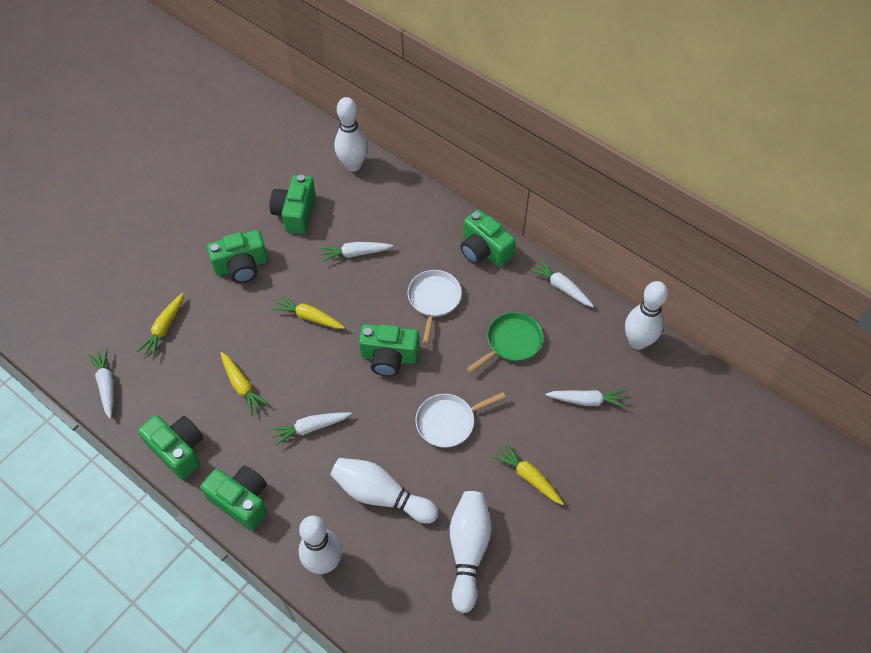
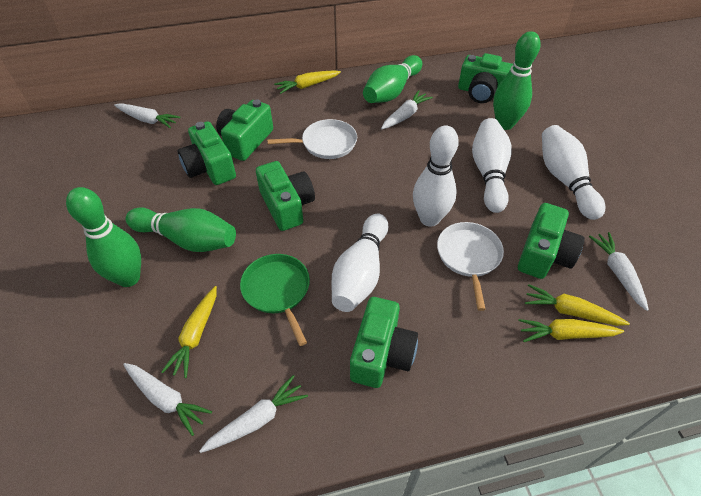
green bowling pin: 0 -> 4
white bowling pin: 5 -> 4

